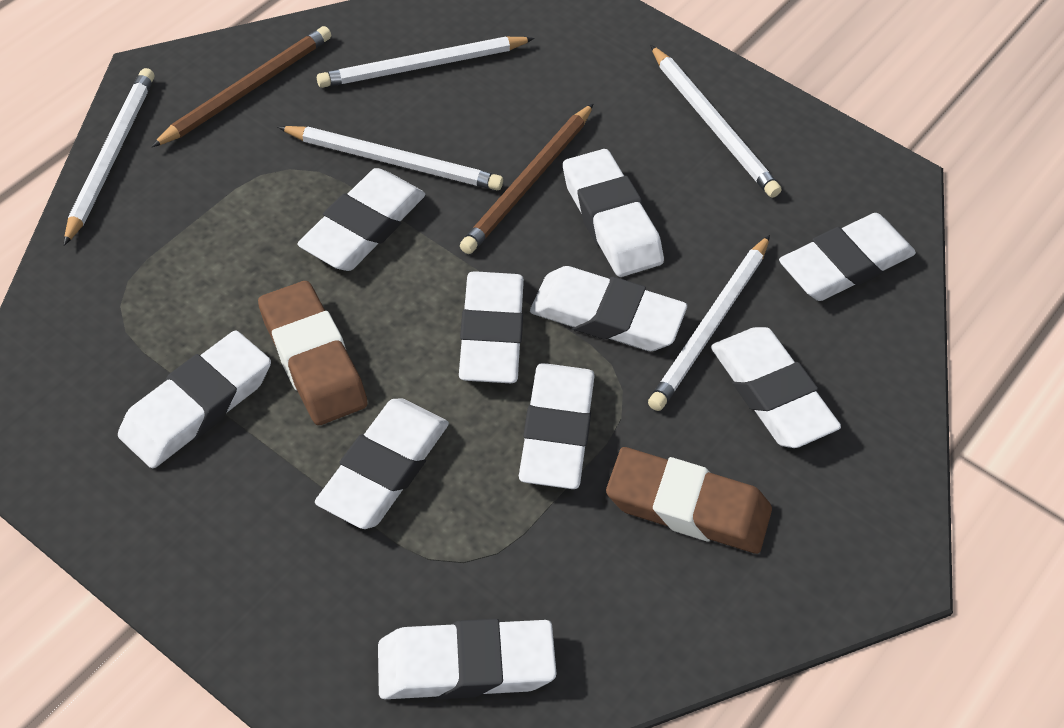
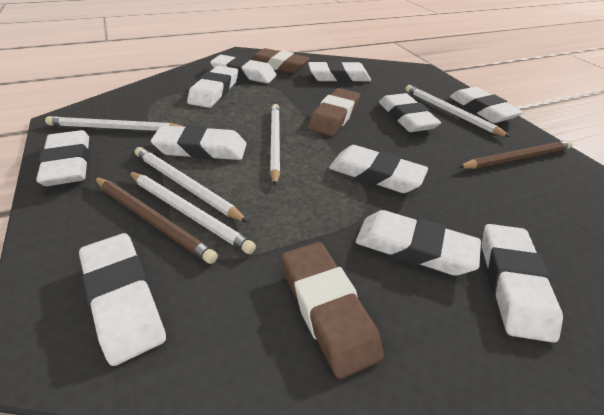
brown eraser: 2 -> 3
white eraser: 10 -> 11

